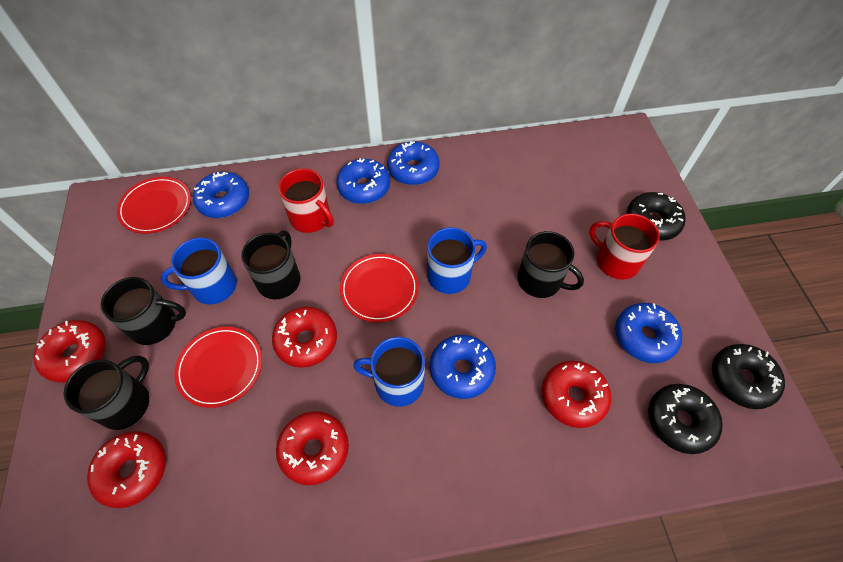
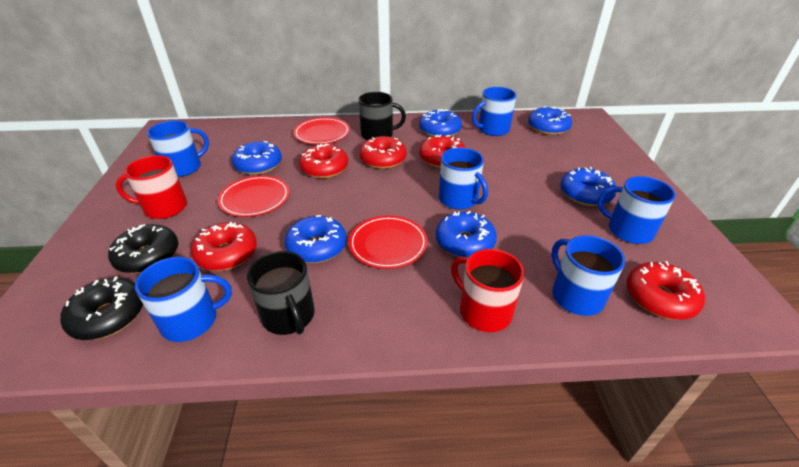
black donut: 3 -> 2
black mug: 4 -> 2
blue donut: 5 -> 6
blue mug: 3 -> 6

